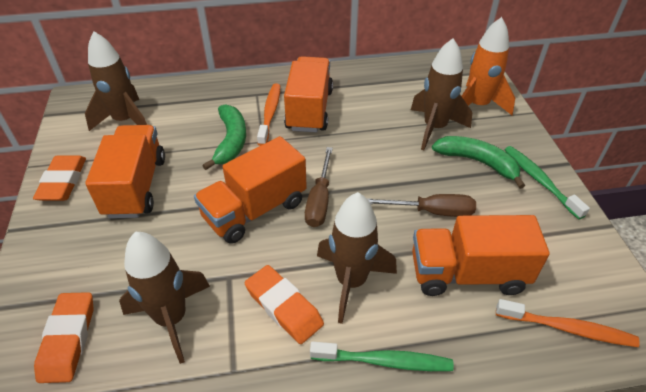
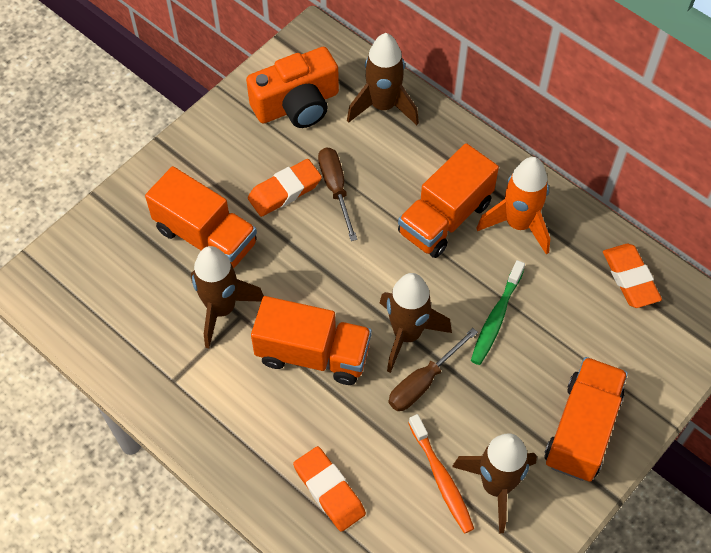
green banana: 2 -> 0
green toothbrush: 2 -> 1
orange camera: 0 -> 1
orange toothbrush: 2 -> 1

